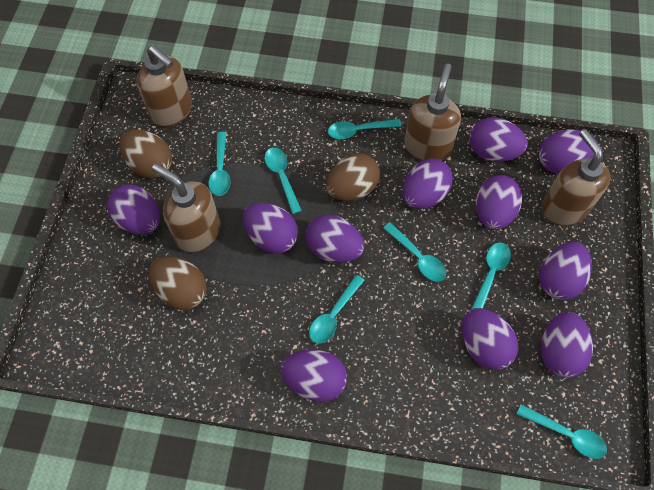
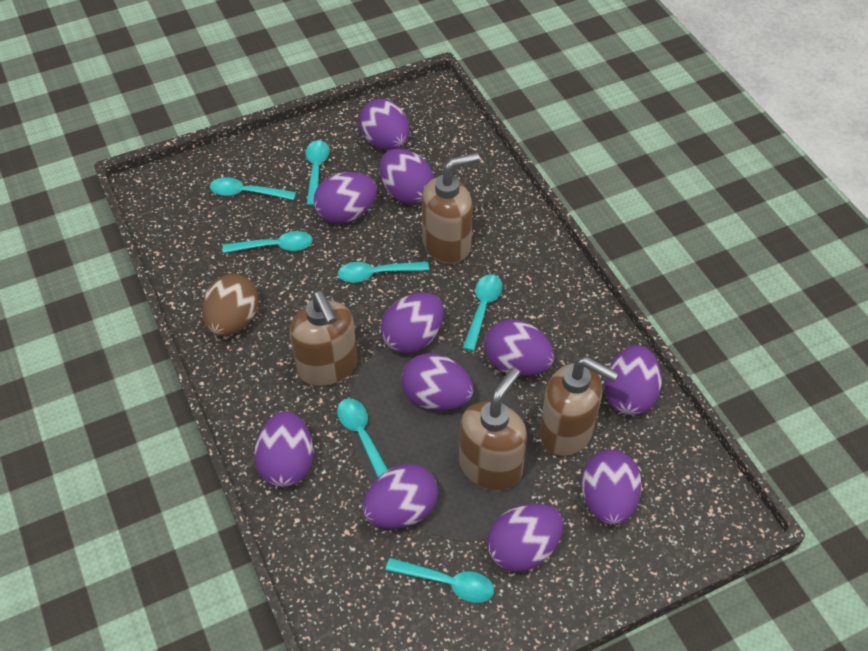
brown egg: 3 -> 1

